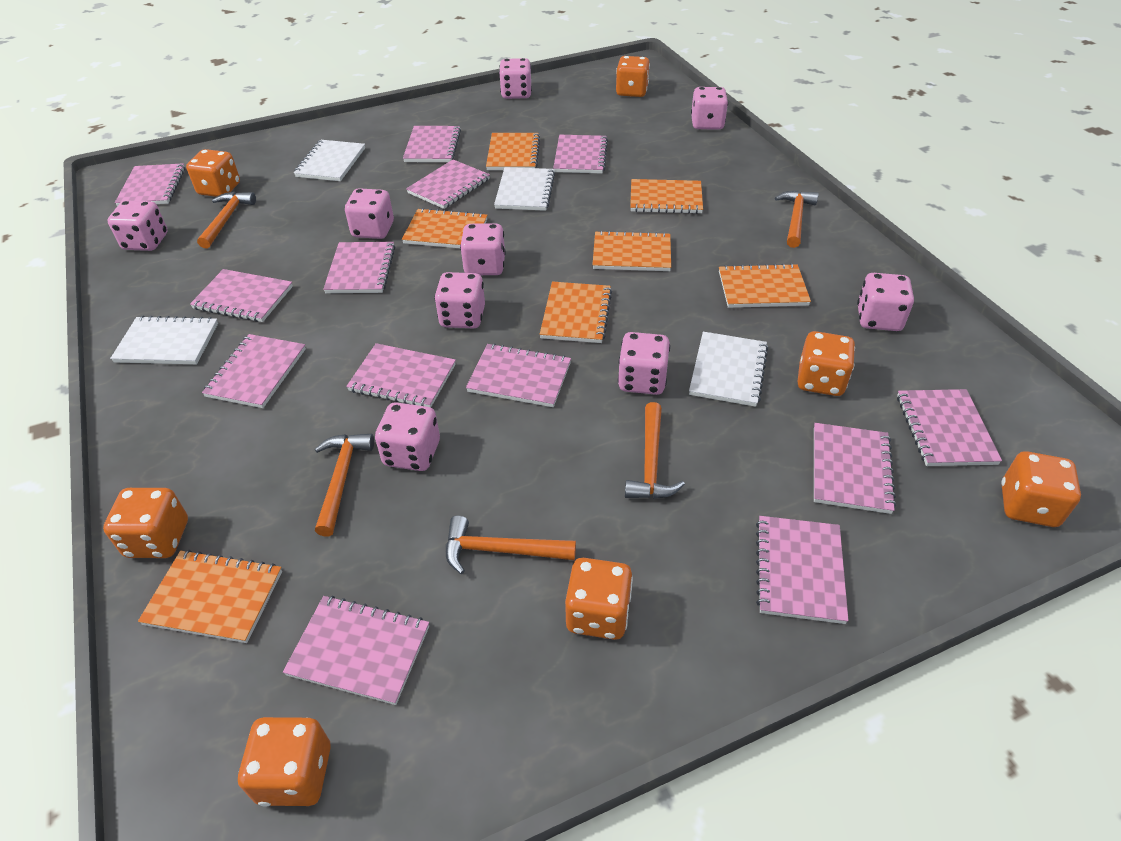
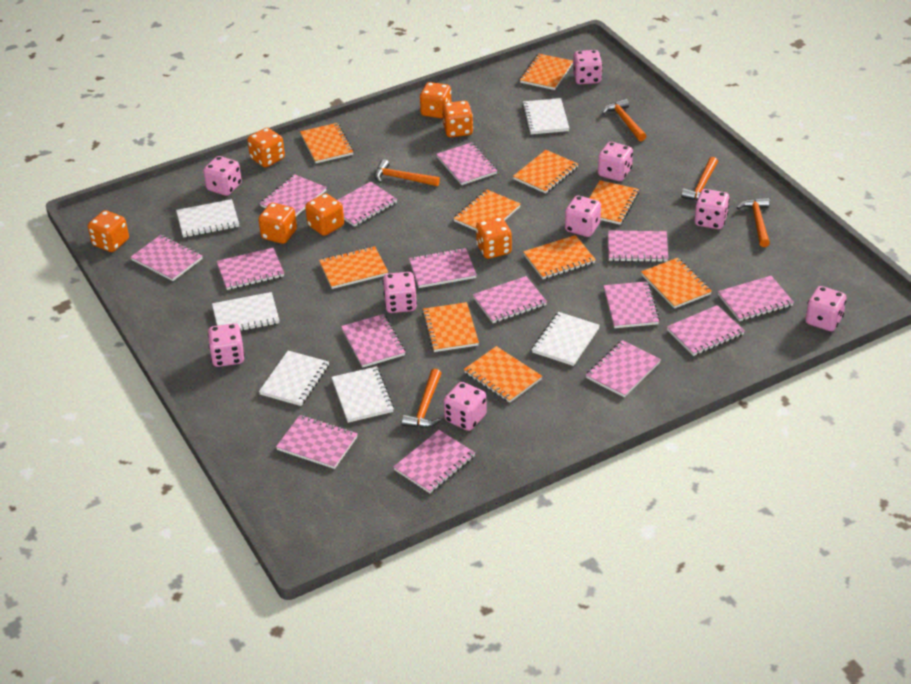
orange notebook: 7 -> 10
pink notebook: 13 -> 15
white notebook: 4 -> 6

